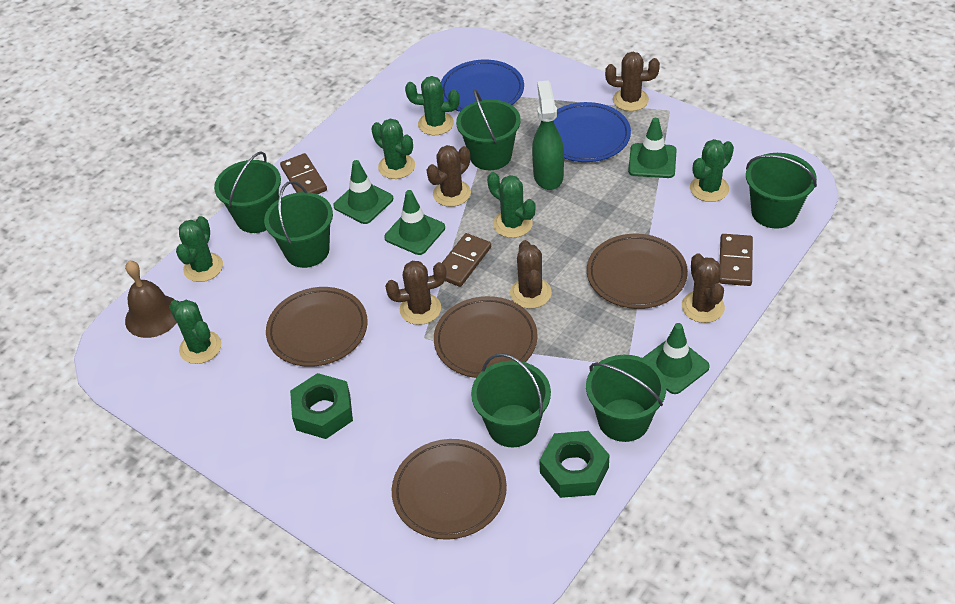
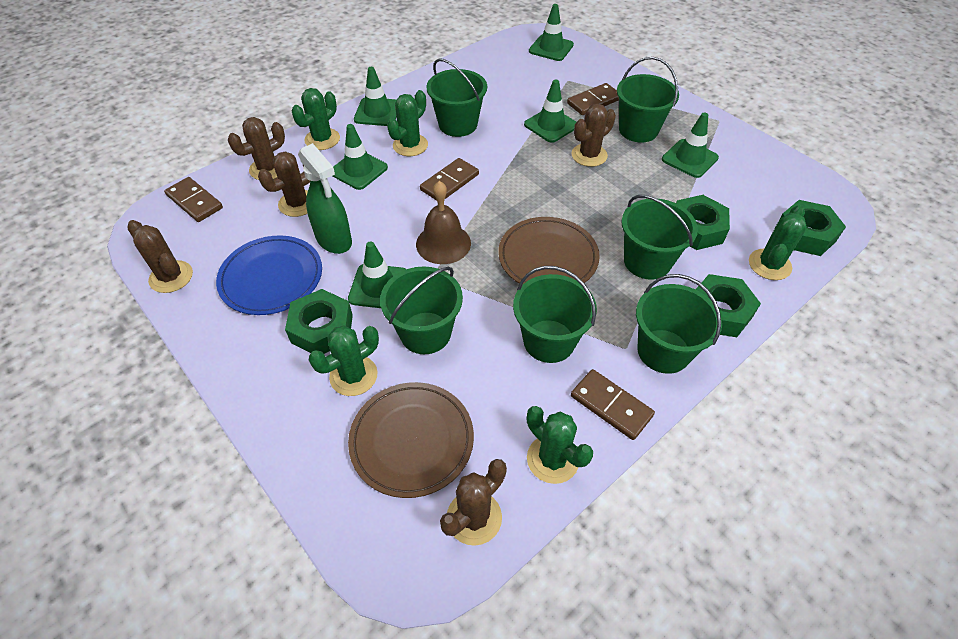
blue plate: 2 -> 1
brown domino: 3 -> 4
brown plate: 4 -> 2
green cactus: 6 -> 5
green nut: 2 -> 4
green traffic cone: 4 -> 6

